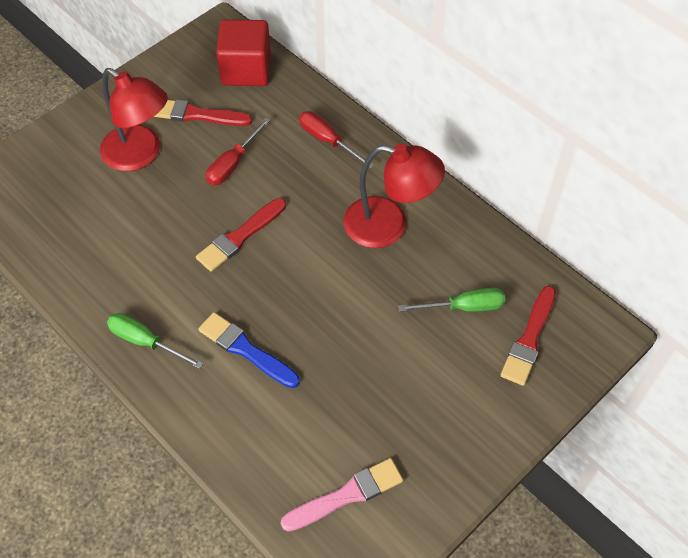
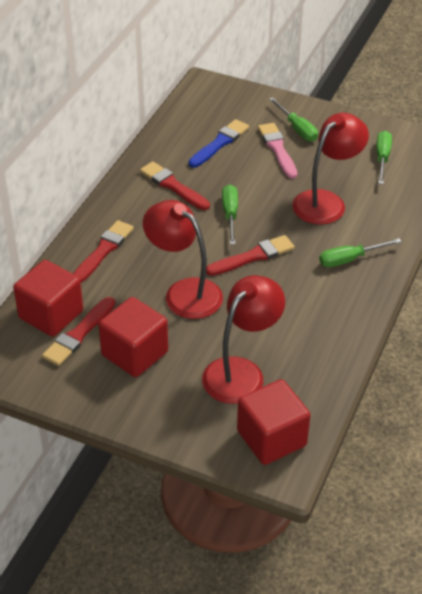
green screwdriver: 2 -> 4
red brush: 3 -> 4
red cube: 1 -> 3
red lamp: 2 -> 3
red screwdriver: 2 -> 0

